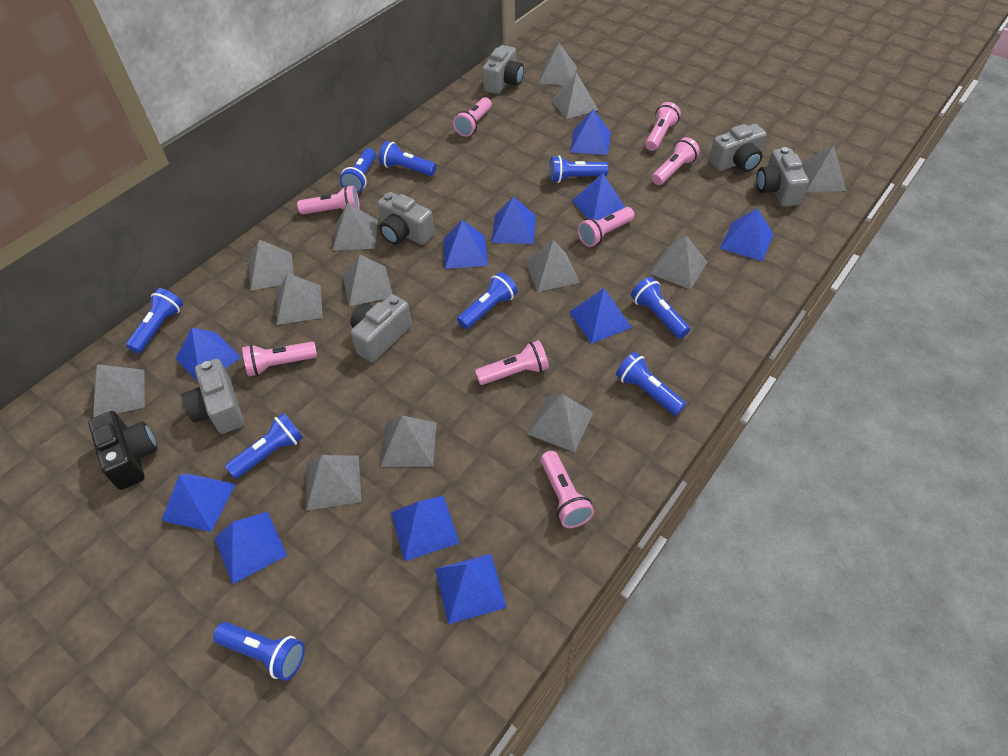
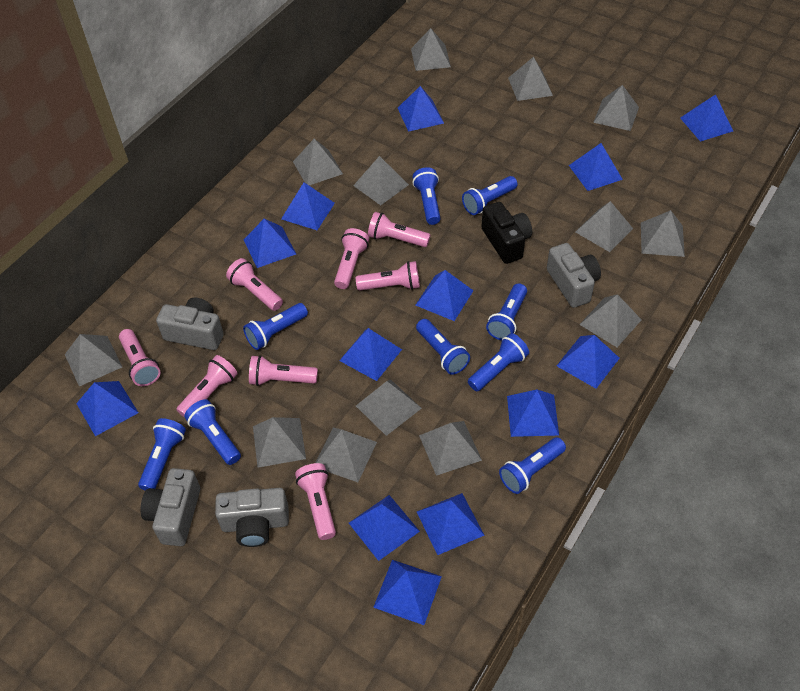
blue pyramid: 11 -> 13
grey camera: 6 -> 4

